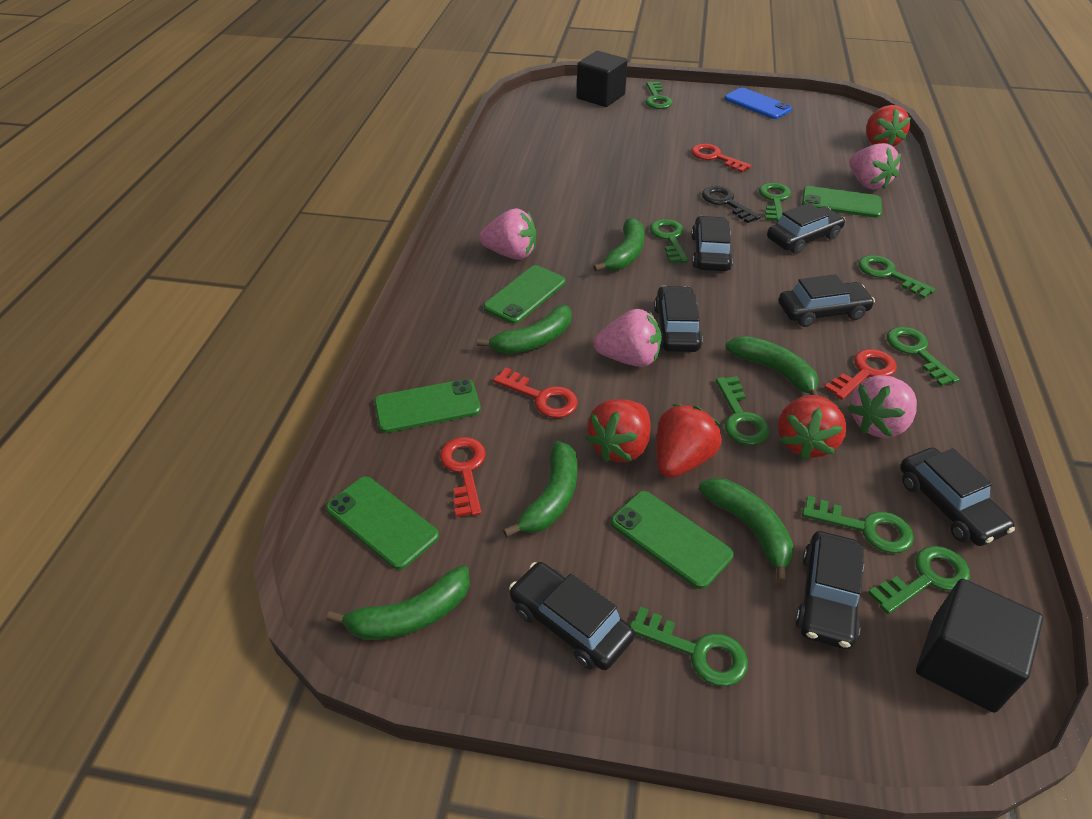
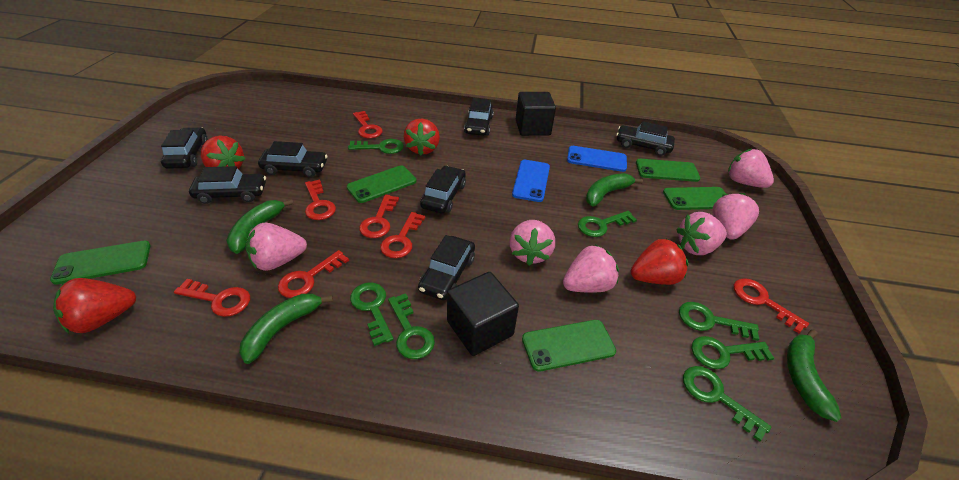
black key: 1 -> 0
blue phone: 1 -> 2
green banana: 6 -> 4
green key: 9 -> 7
pink strawberry: 4 -> 6
red key: 4 -> 7

